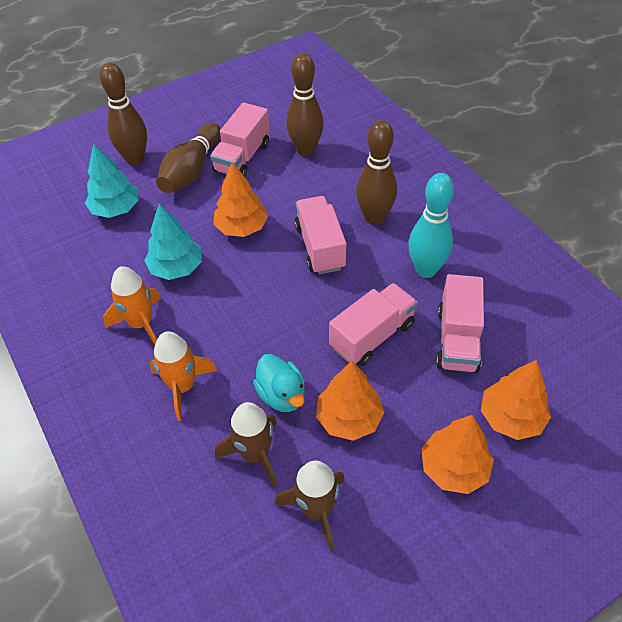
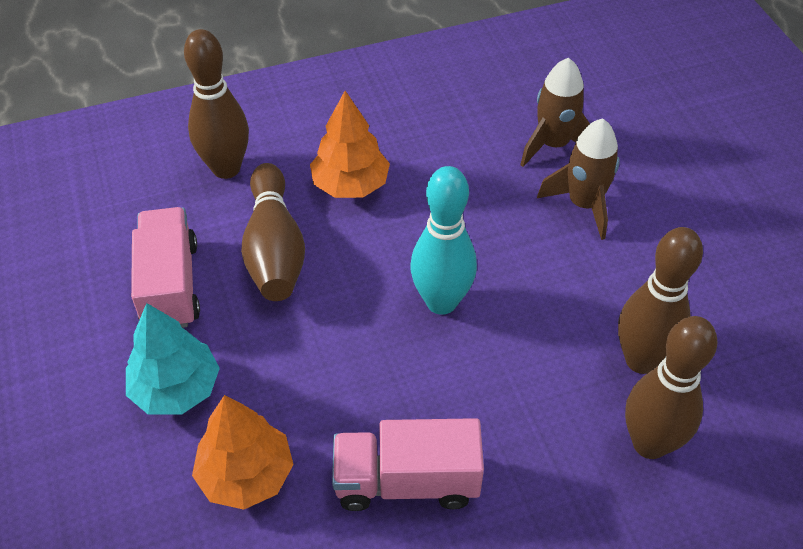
orange rocket: 2 -> 0
orange tree: 4 -> 2
pink truck: 4 -> 2
turquoise duck: 1 -> 0
turquoise tree: 2 -> 1

